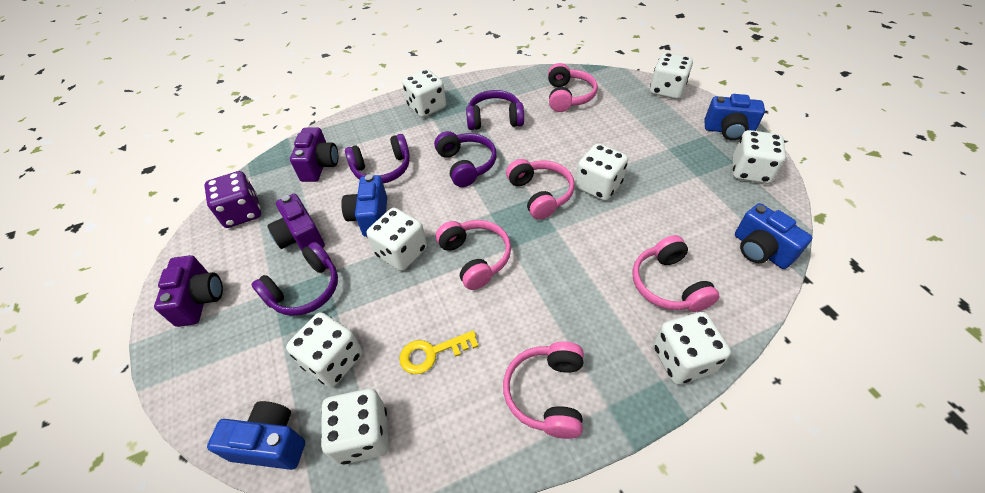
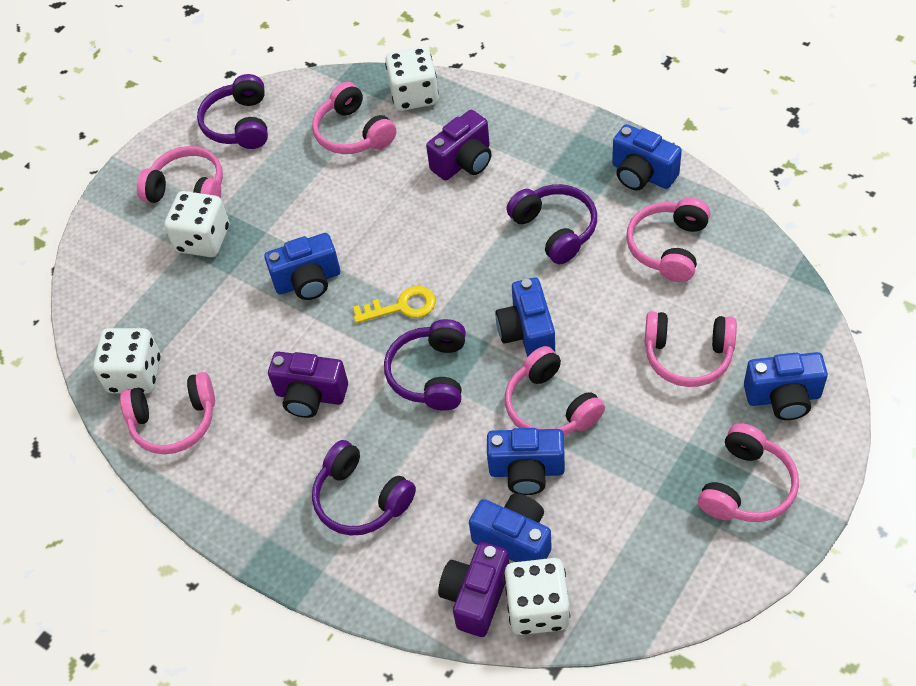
blue camera: 4 -> 6
pink headphones: 5 -> 7
purple dice: 1 -> 0
white dice: 8 -> 4

